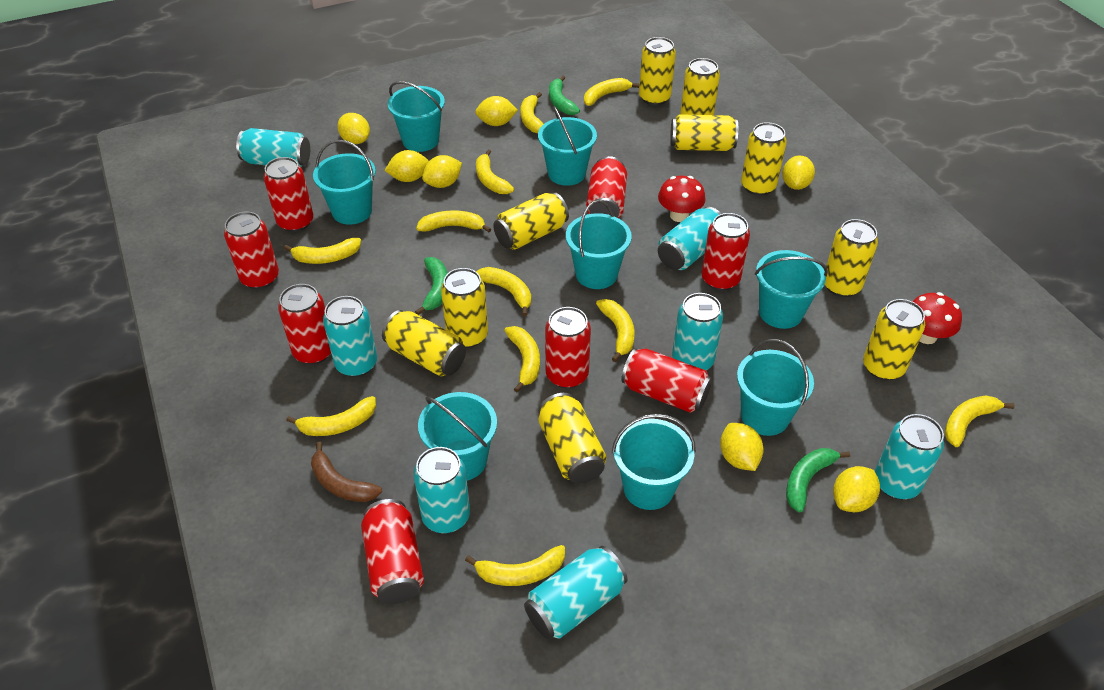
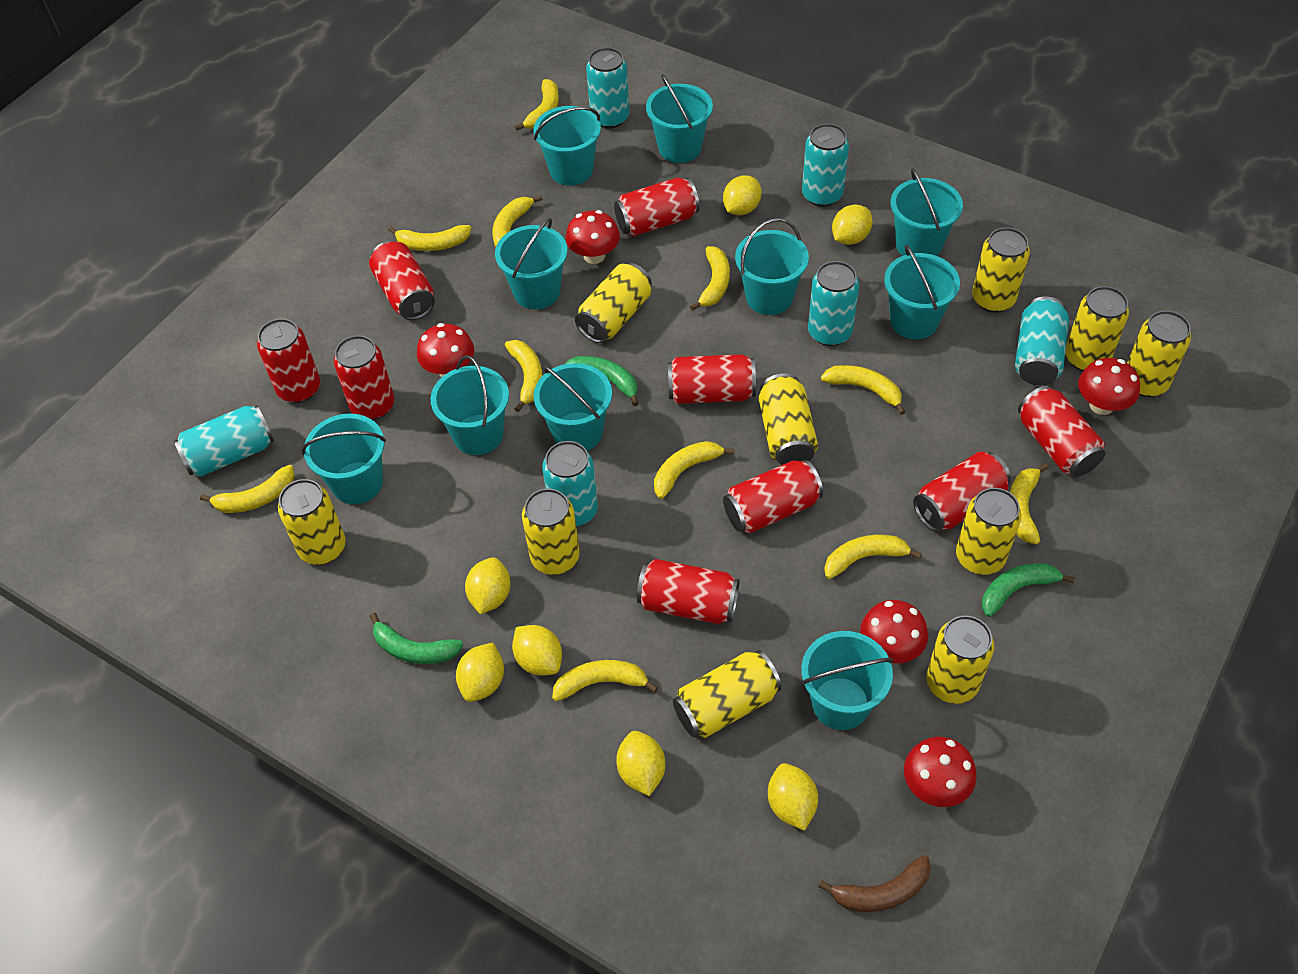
red can: 8 -> 9
red mushroom: 2 -> 5
turquoise bucket: 8 -> 10
turquoise can: 7 -> 6

